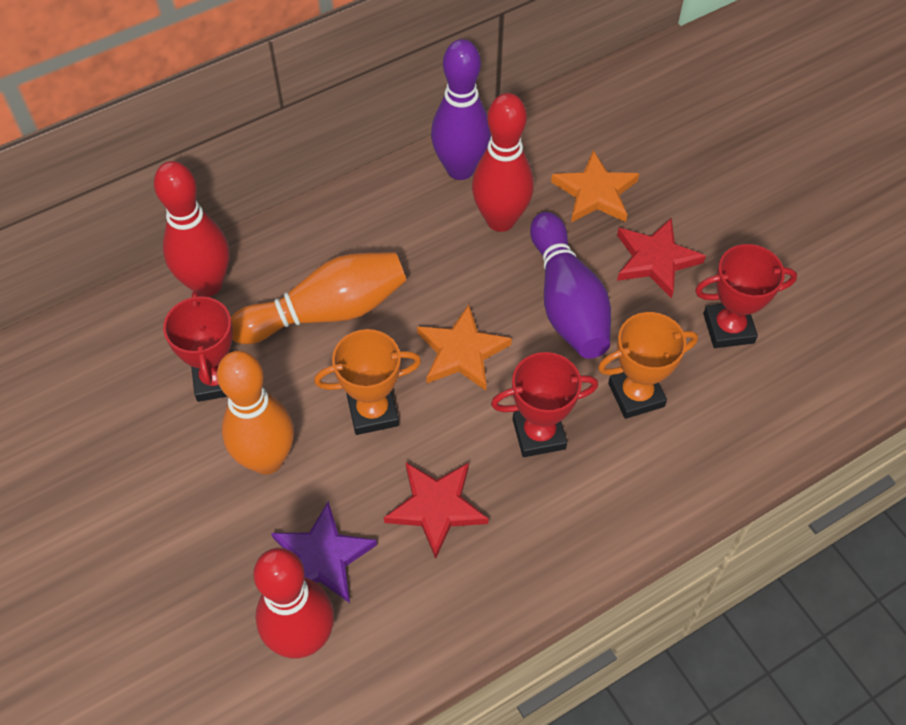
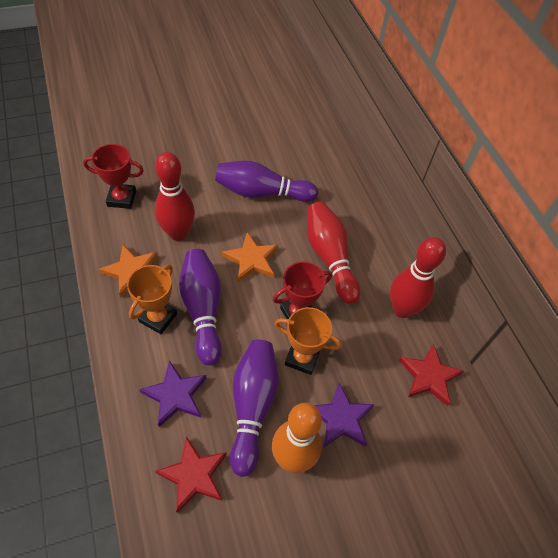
orange bowling pin: 2 -> 1
purple bowling pin: 2 -> 3
purple star: 1 -> 2
red trophy: 3 -> 2

